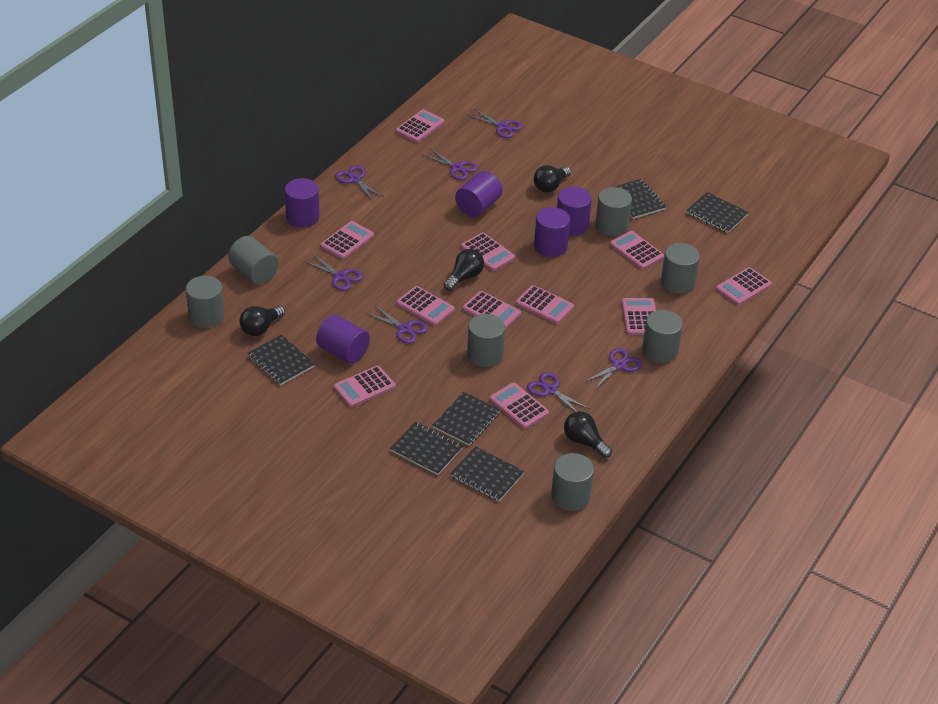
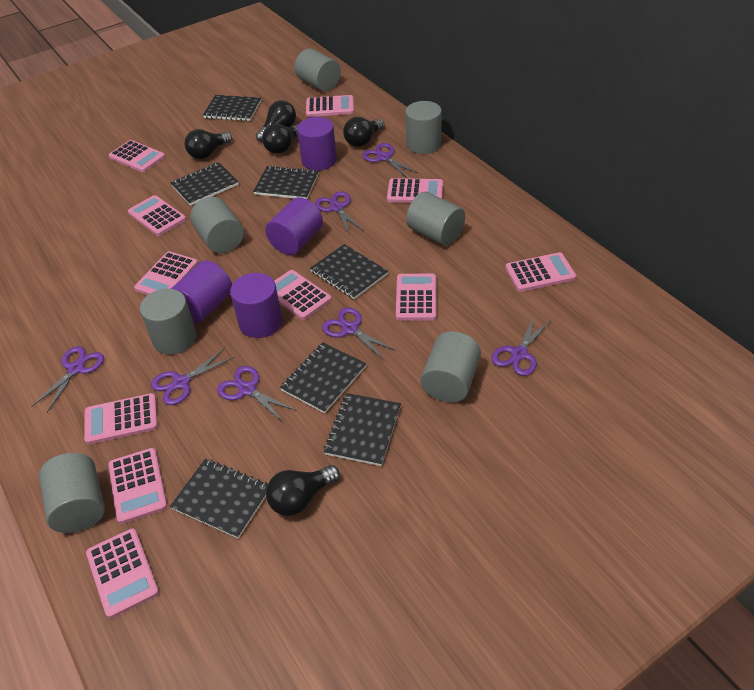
black light bulb: 4 -> 5
black notebook: 6 -> 7
purple cylinder: 5 -> 4

